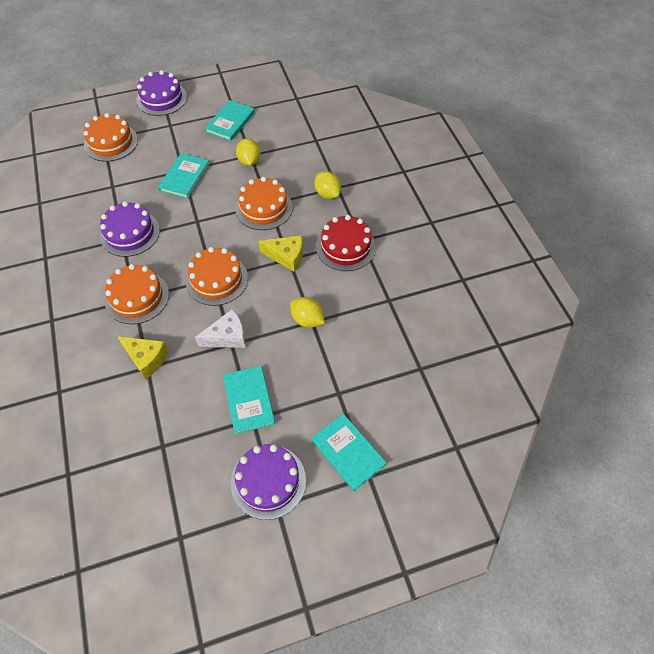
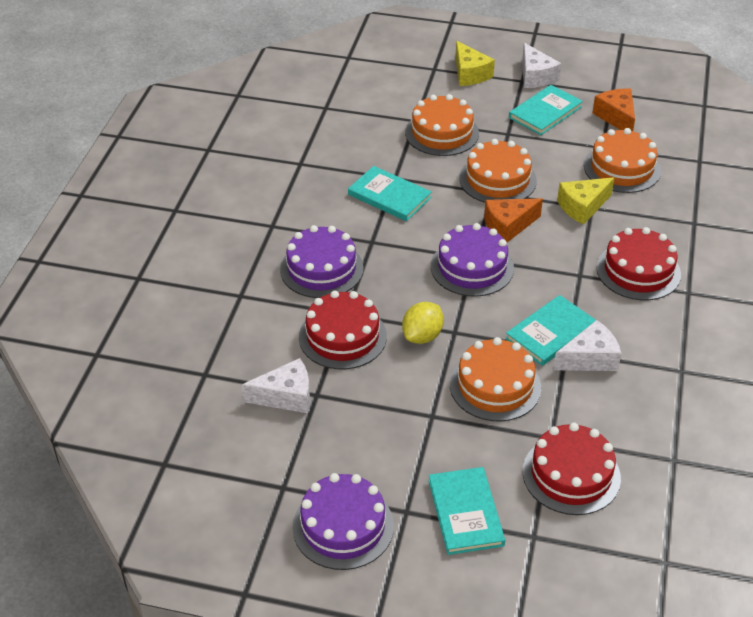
orange cheese: 0 -> 2
red cake: 1 -> 3
white cheese: 1 -> 3
yellow lemon: 3 -> 1

